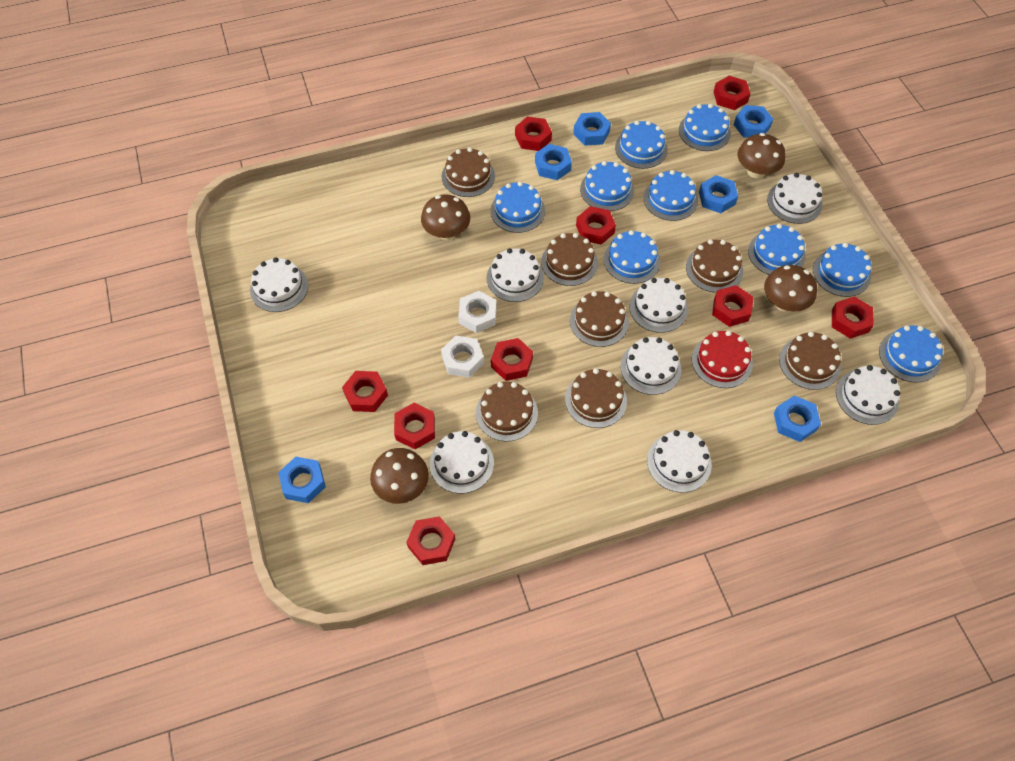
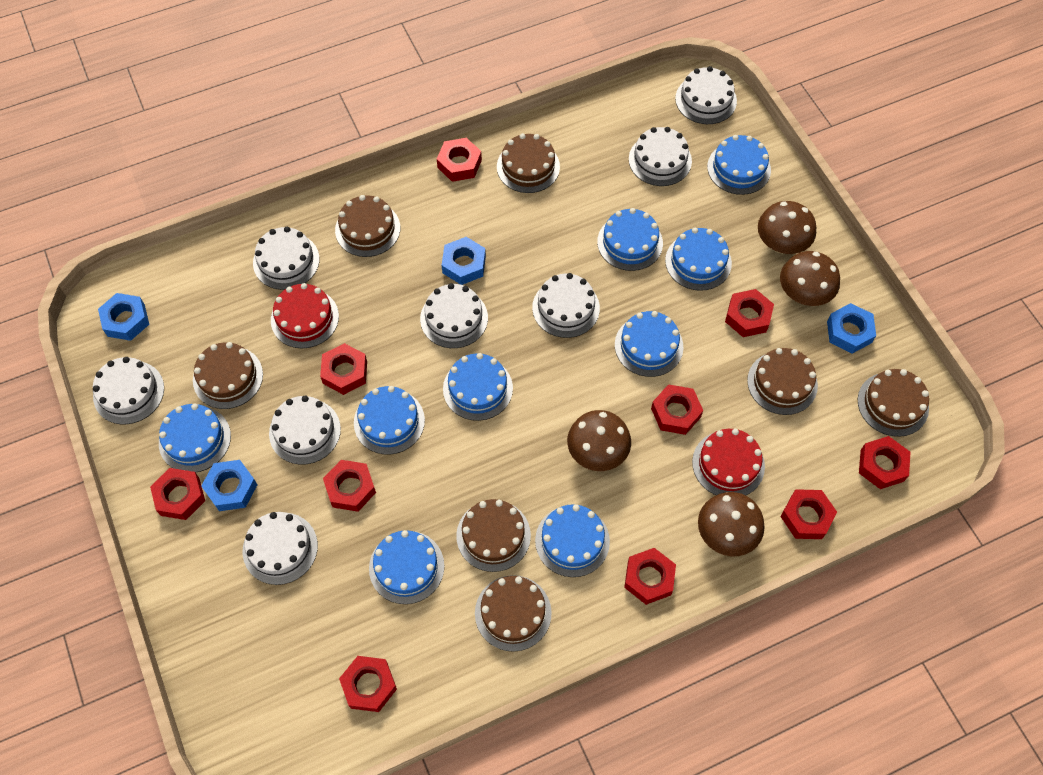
blue nut: 6 -> 4
red cake: 1 -> 2
red nut: 9 -> 10
white nut: 2 -> 0

